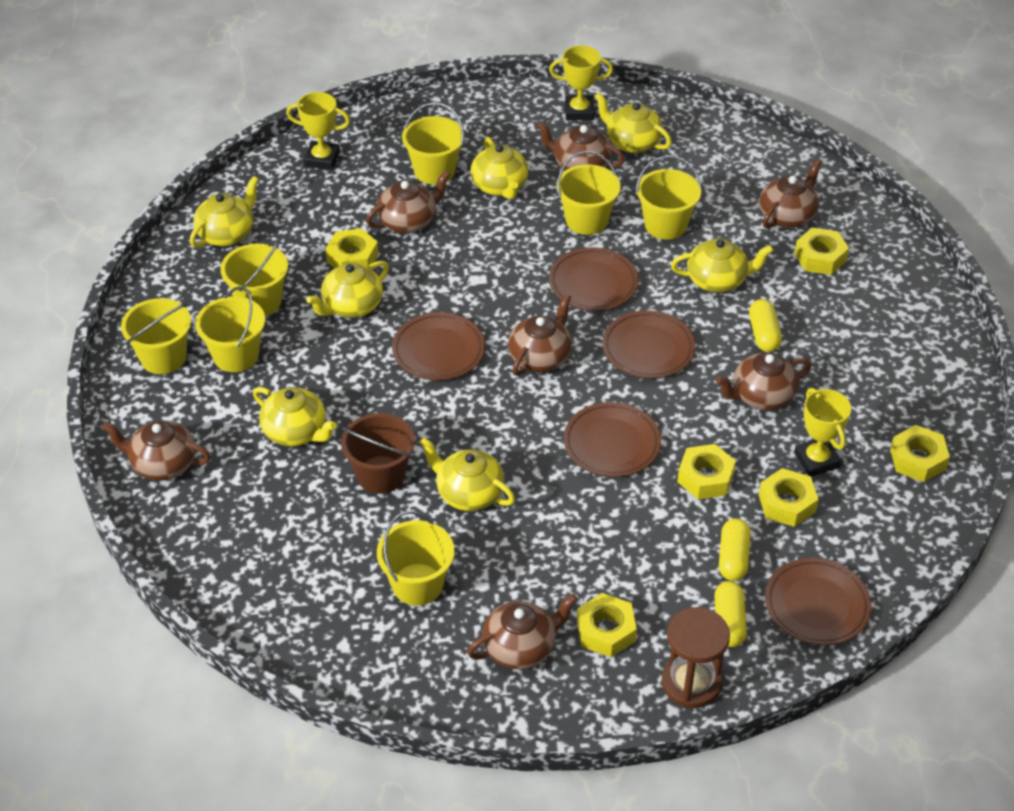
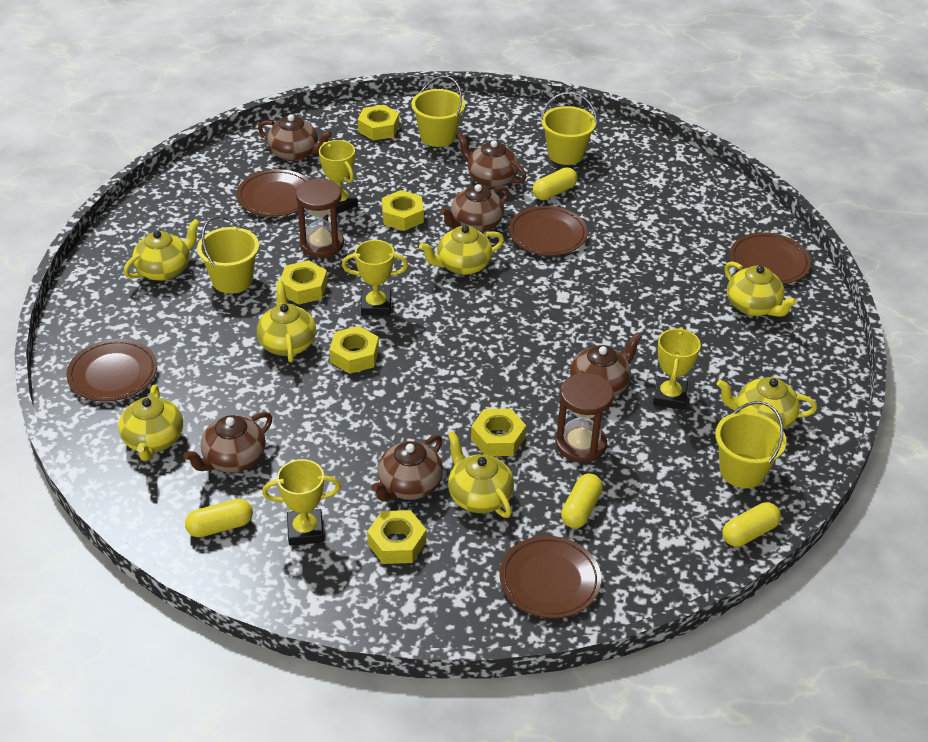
brown bucket: 1 -> 0
brown hourglass: 1 -> 2
brown teapot: 7 -> 6
yellow bucket: 7 -> 4
yellow capsule: 3 -> 4
yellow trophy: 3 -> 4

